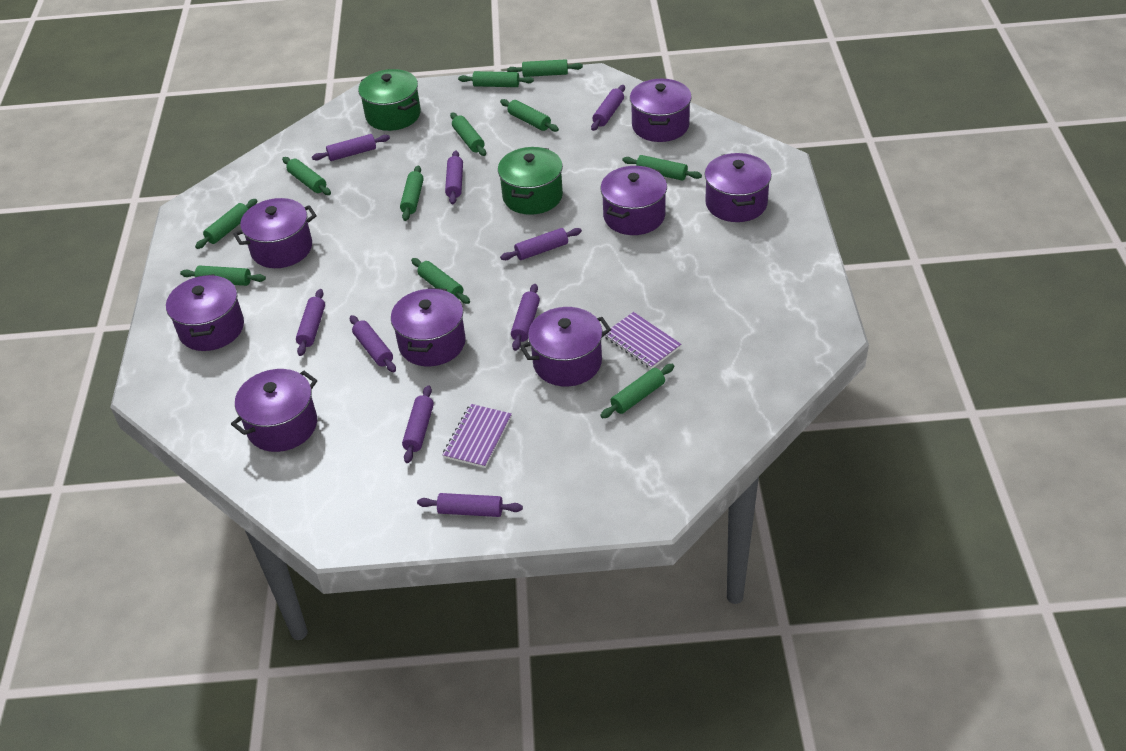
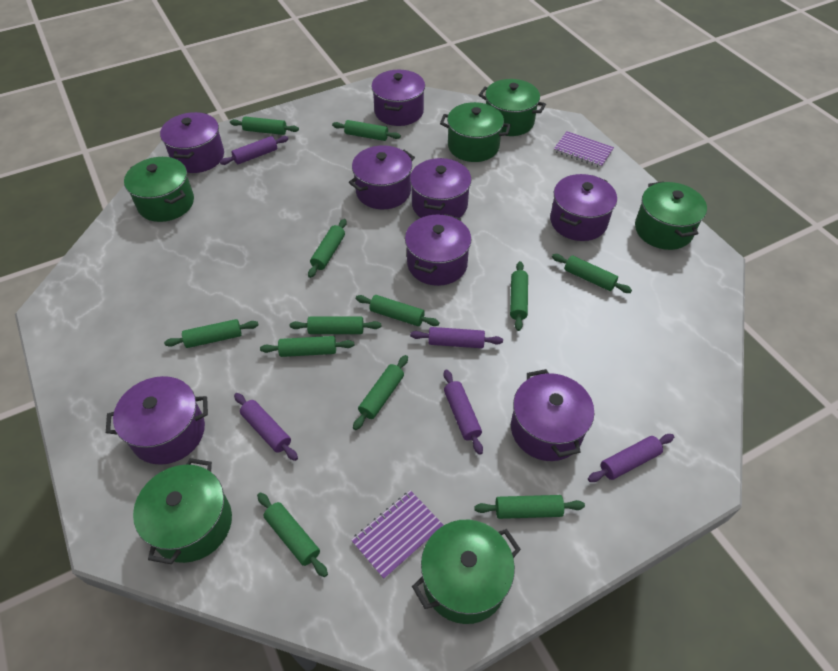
green pot: 2 -> 6
green rolling pin: 11 -> 12
purple rolling pin: 9 -> 5

